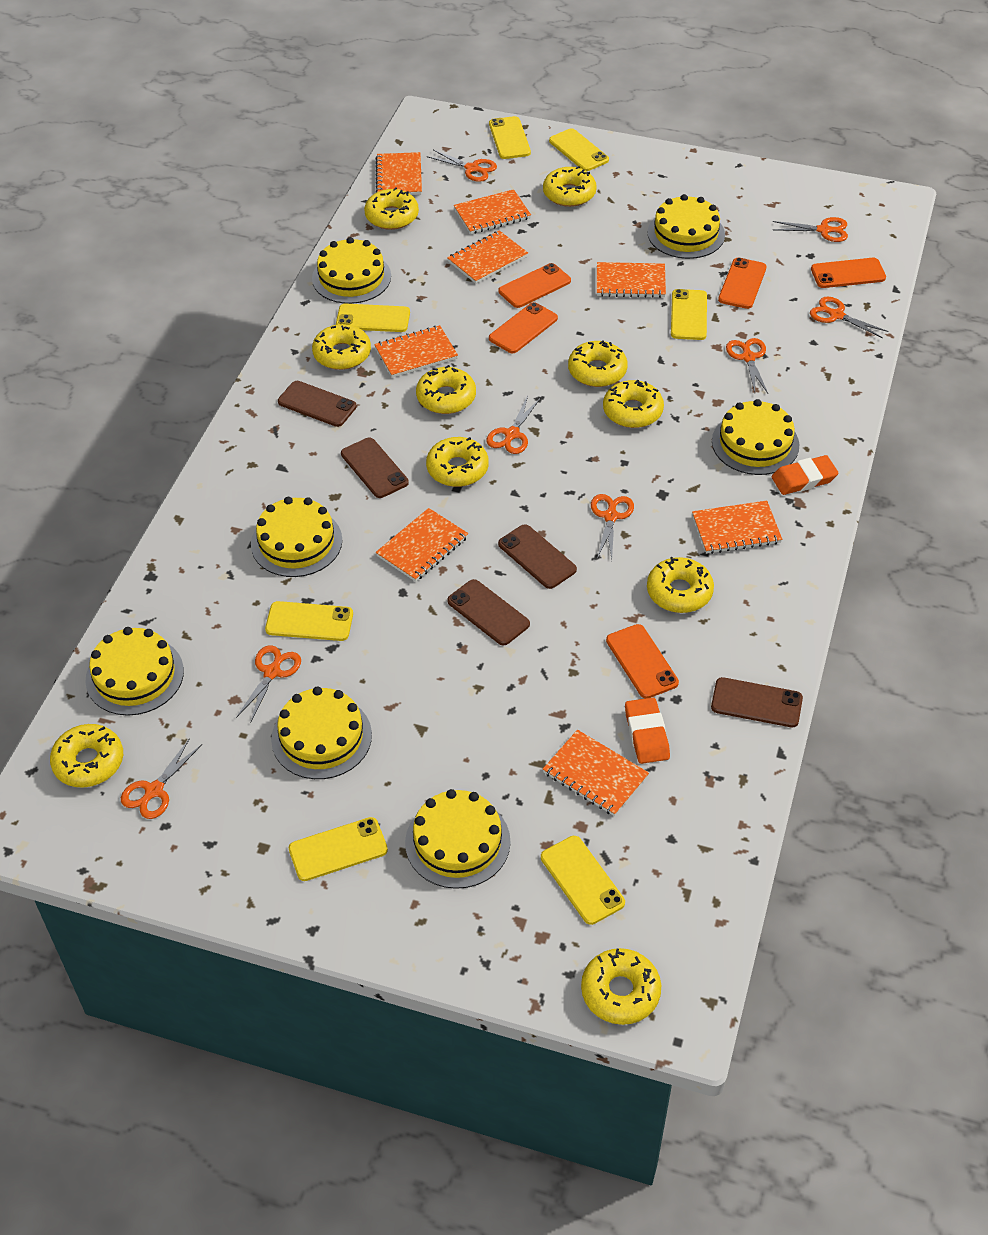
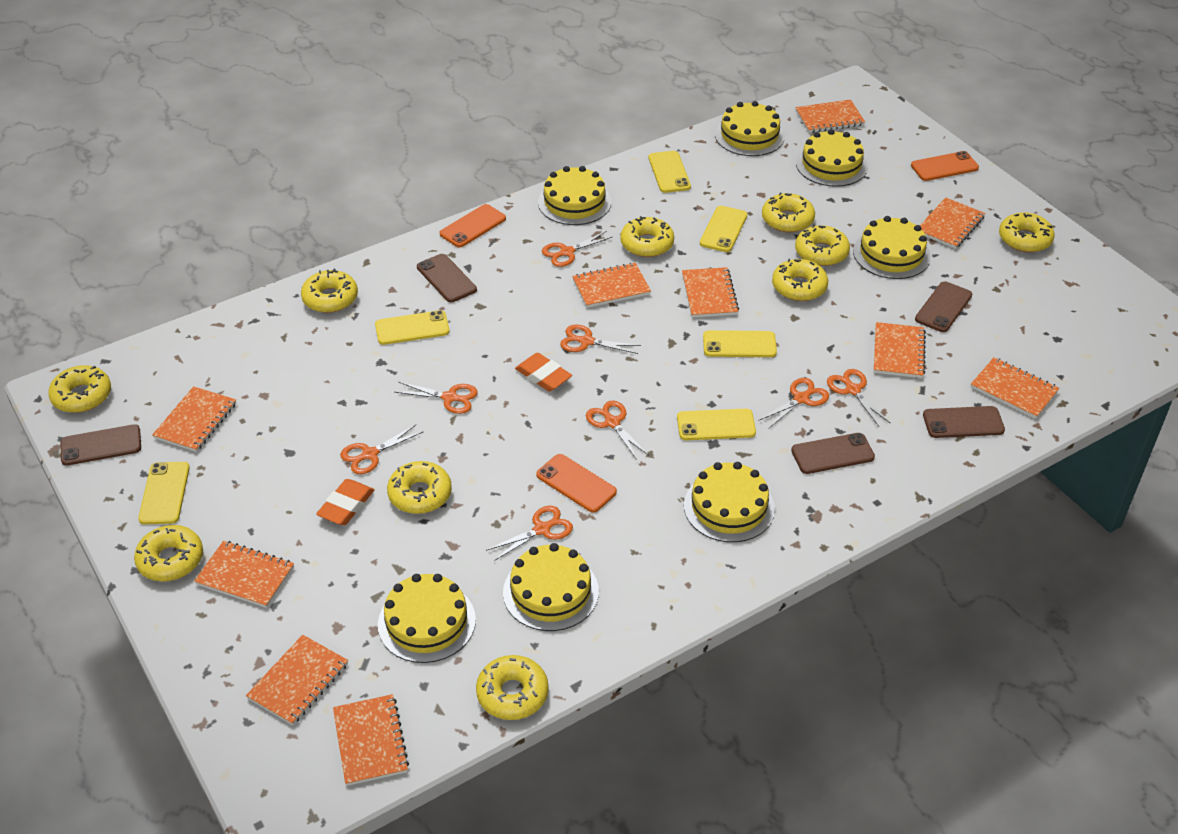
orange notebook: 8 -> 10
orange phone: 5 -> 3
yellow phone: 7 -> 6

